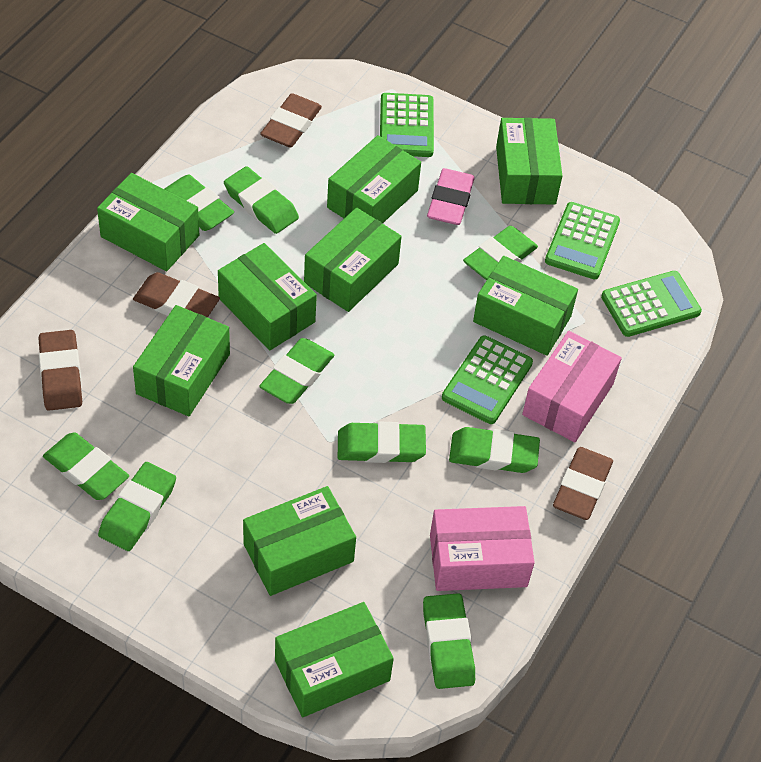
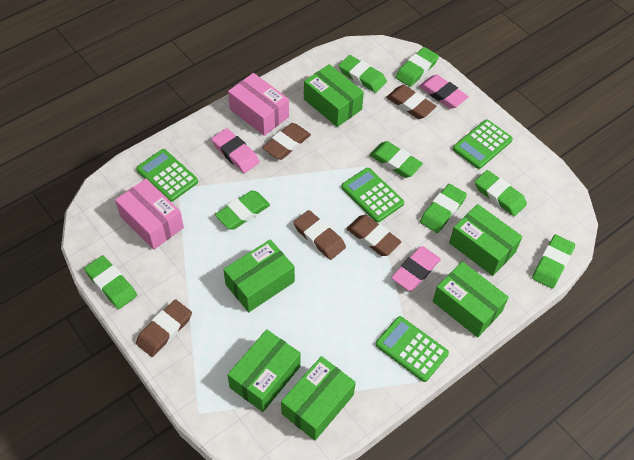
brown eraser: 4 -> 5
green box: 9 -> 6
green eraser: 9 -> 8
pink eraser: 1 -> 3

